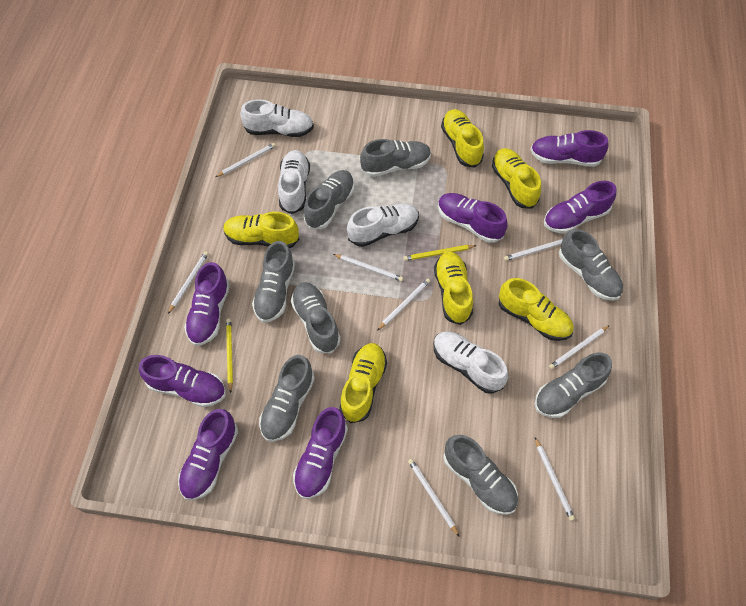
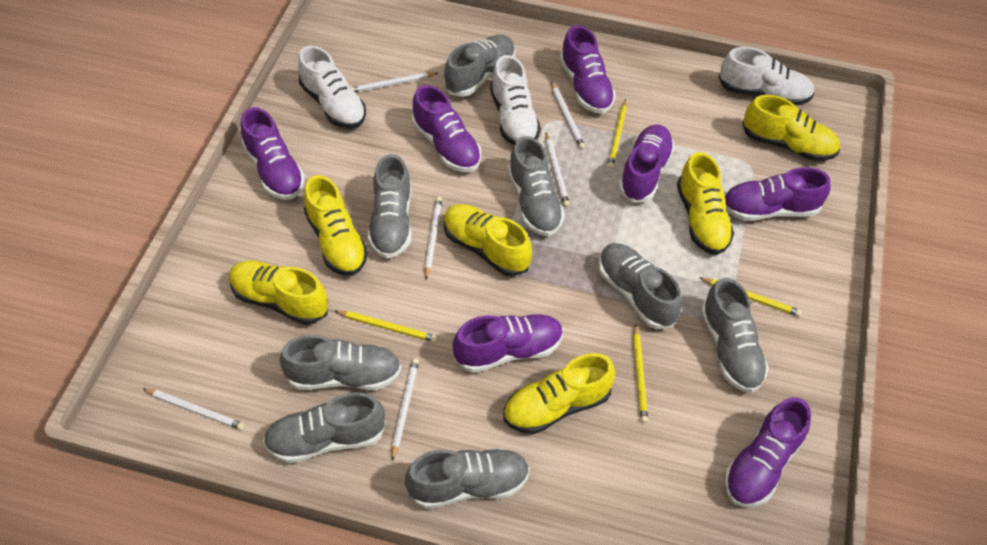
white pencil: 8 -> 6
white shoe: 4 -> 3
yellow pencil: 2 -> 4

